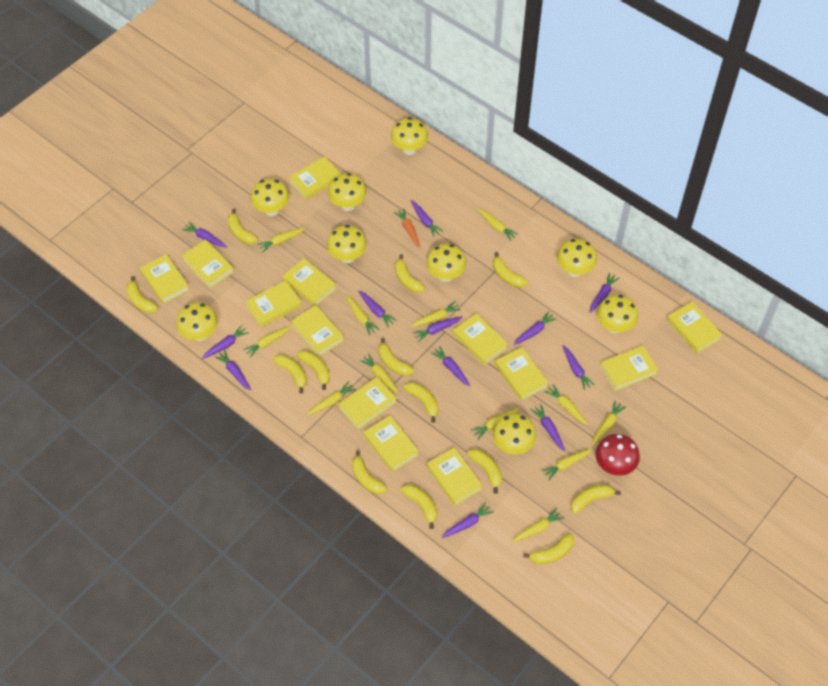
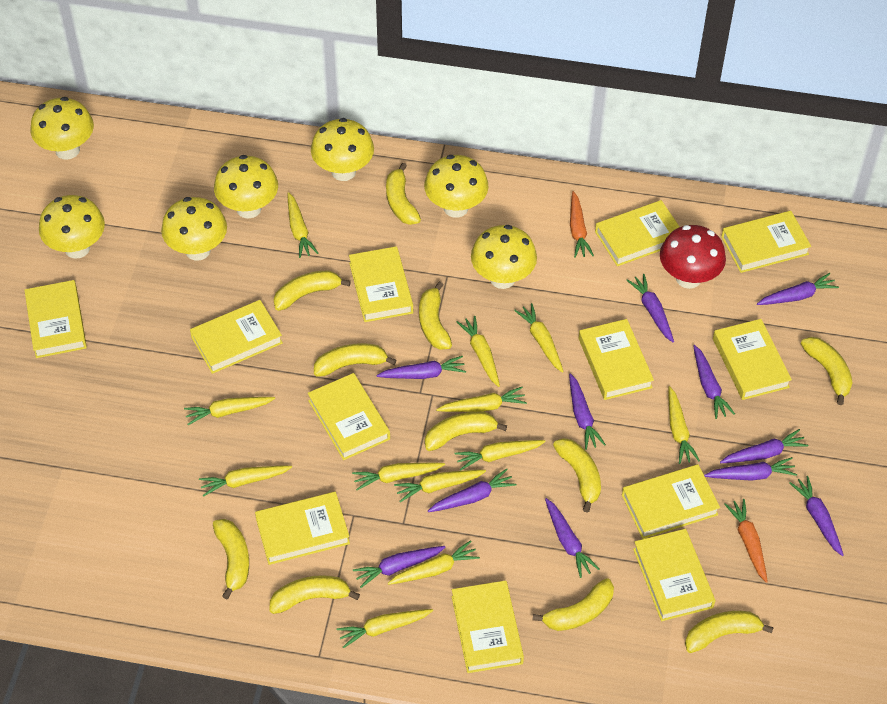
orange carrot: 1 -> 2
purple carrot: 12 -> 11
yellow banana: 13 -> 11
yellow book: 13 -> 12
yellow mushroom: 9 -> 7

